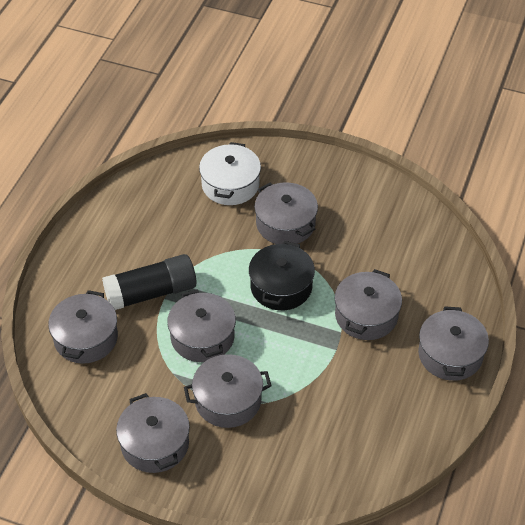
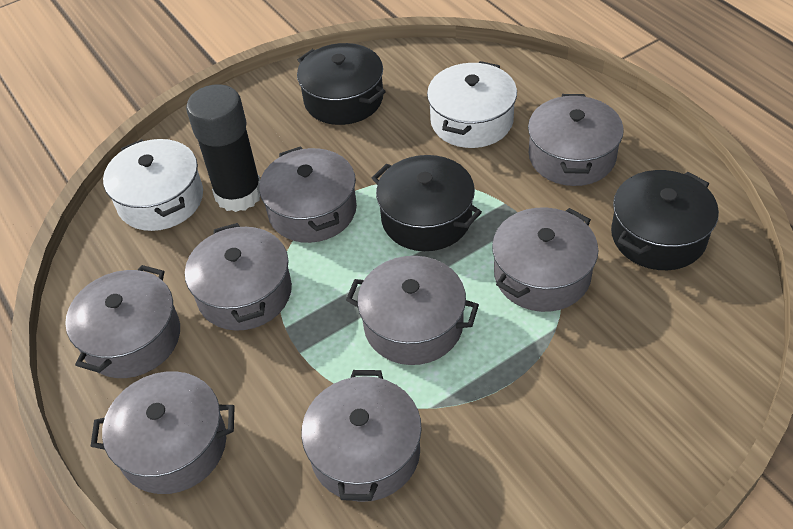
black pot: 1 -> 3
grey pot: 7 -> 8
white pot: 1 -> 2

